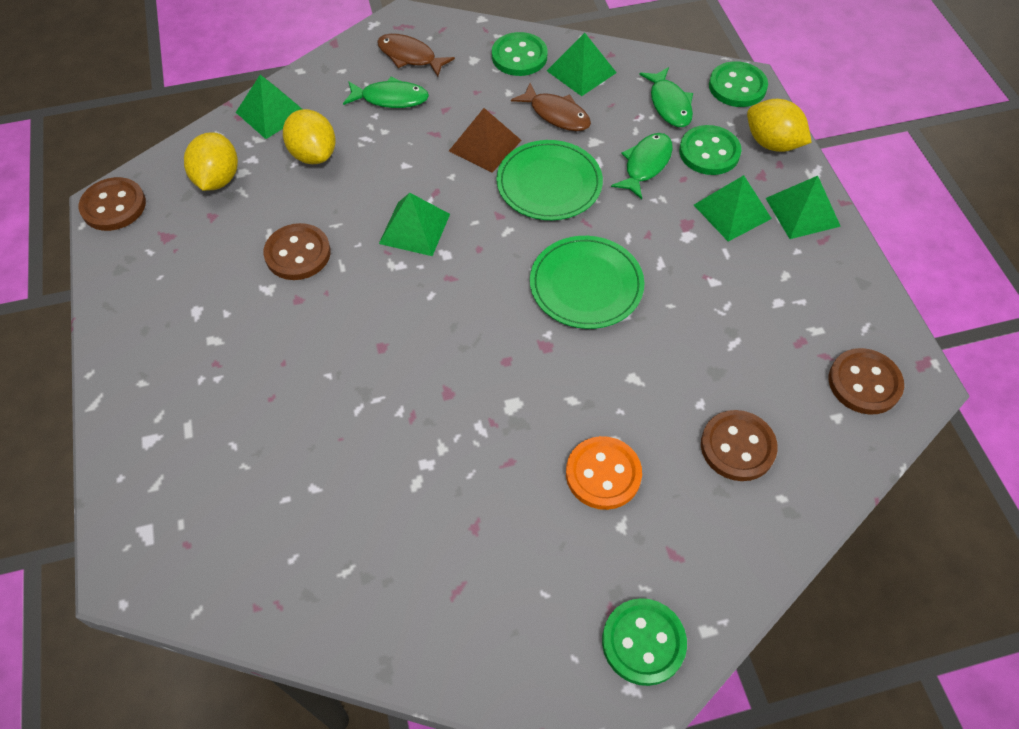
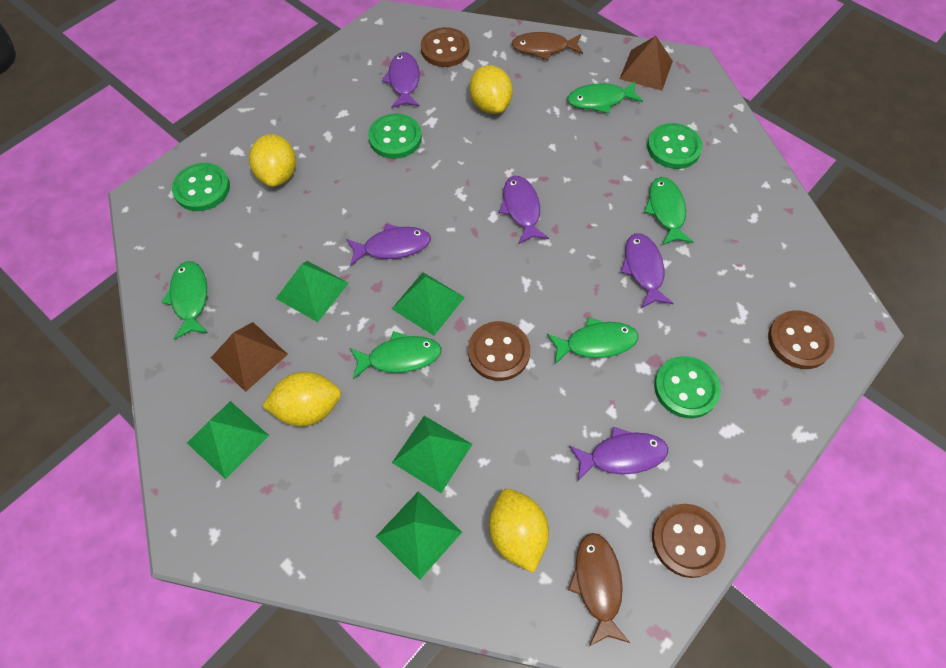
brown pyramid: 1 -> 2
green fish: 3 -> 5
green plate: 2 -> 0
orange button: 1 -> 0
purple fish: 0 -> 5
yellow lemon: 3 -> 4

